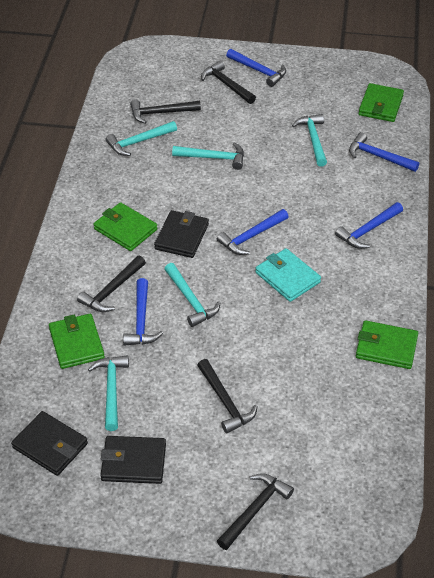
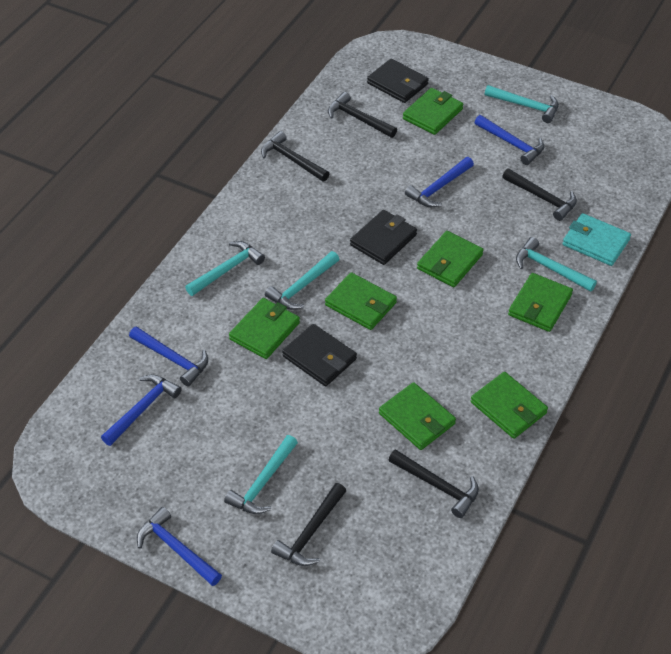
green wallet: 4 -> 7

